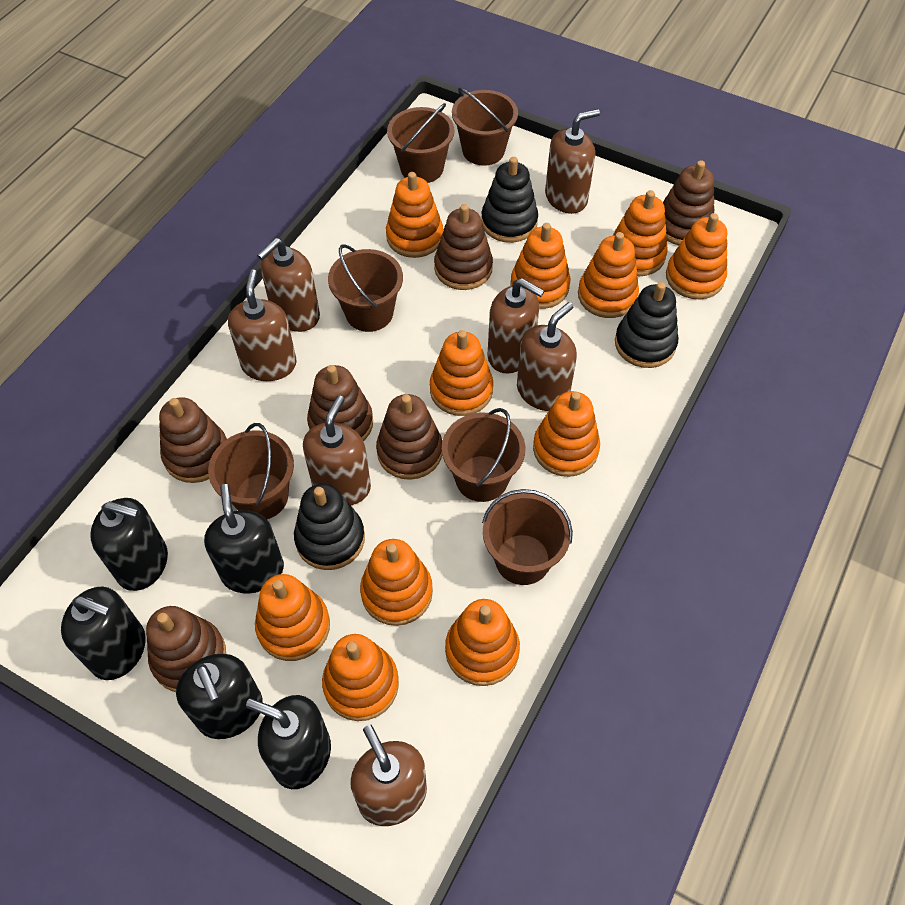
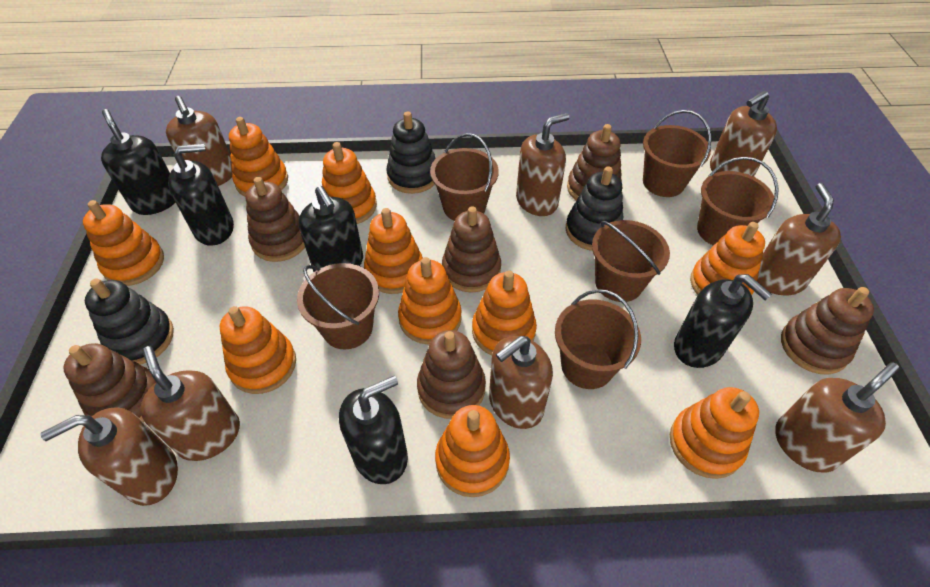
brown soap dispenser: 7 -> 8
orange stacking toy: 11 -> 10

